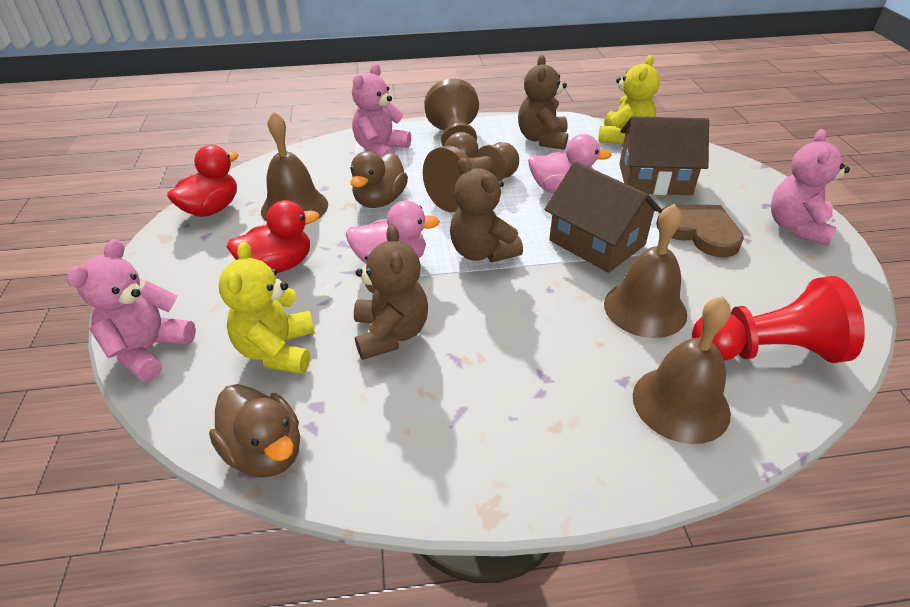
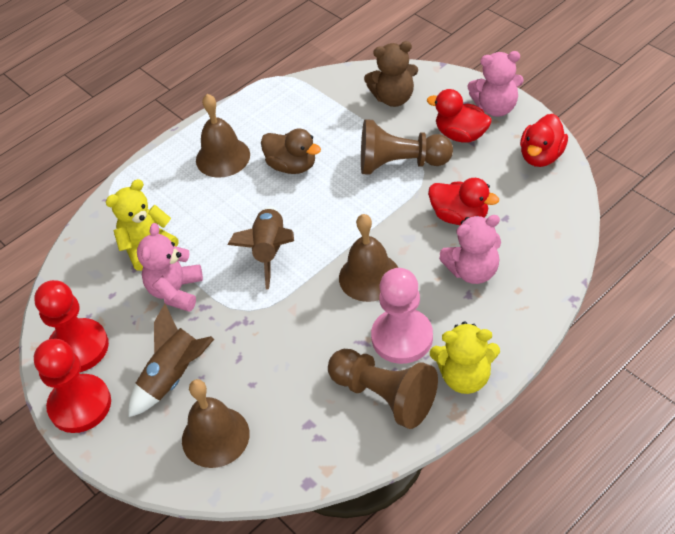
brown duck: 2 -> 1
brown heart: 1 -> 0
brown house: 2 -> 0
brown rocket: 0 -> 2
brown teddy bear: 3 -> 1
pink duck: 2 -> 0
pink pawn: 0 -> 1
red duck: 2 -> 3
red pawn: 1 -> 2

